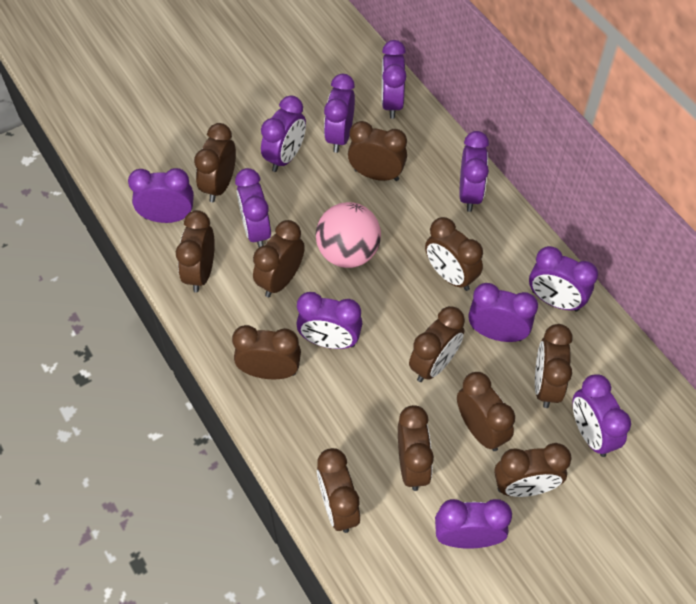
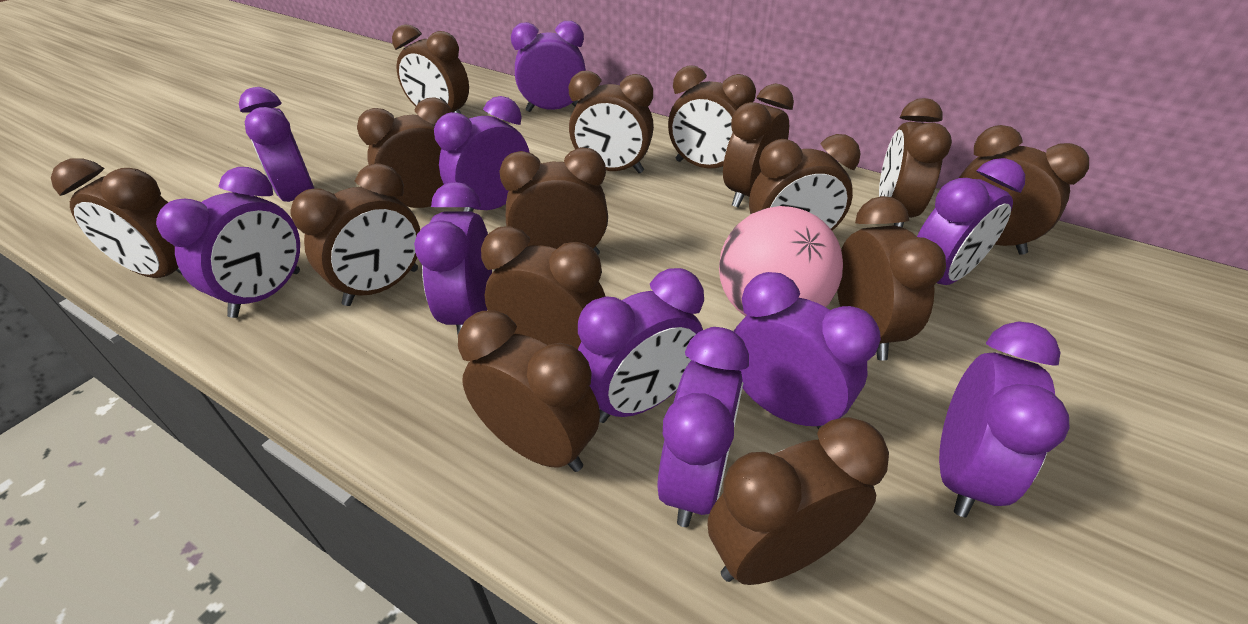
brown clock: 12 -> 15
purple clock: 11 -> 10

